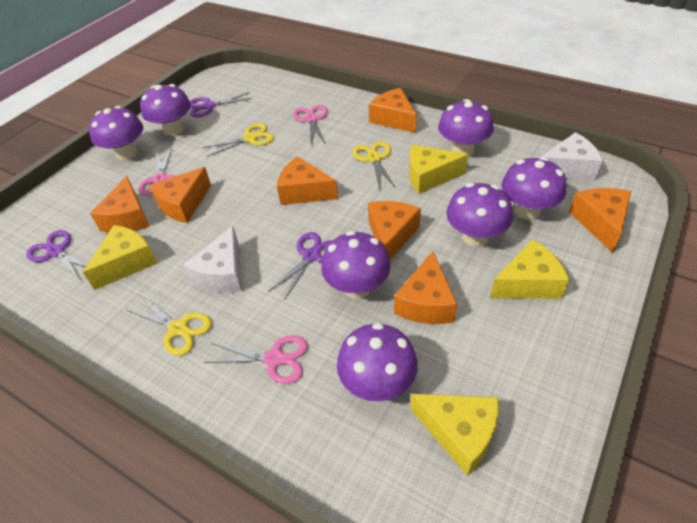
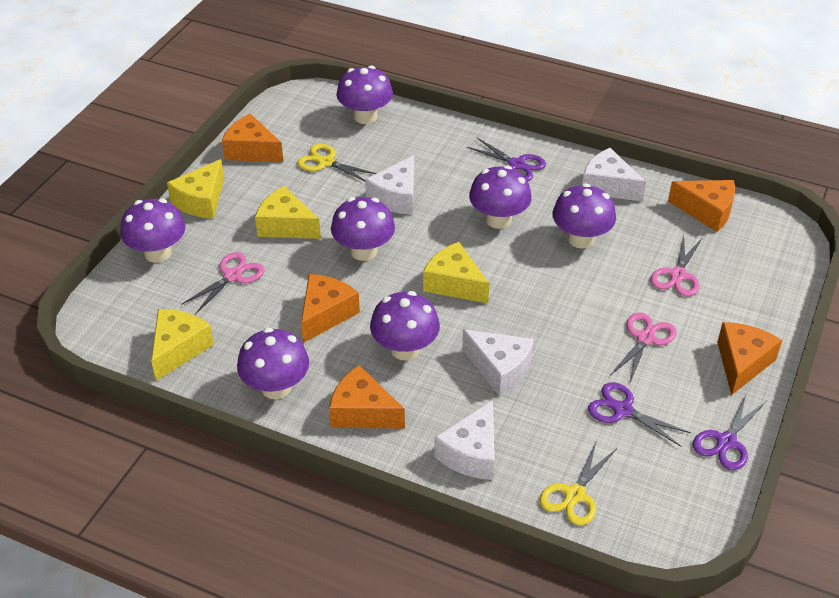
orange cheese: 7 -> 5
white cheese: 2 -> 4
yellow scissors: 3 -> 2

